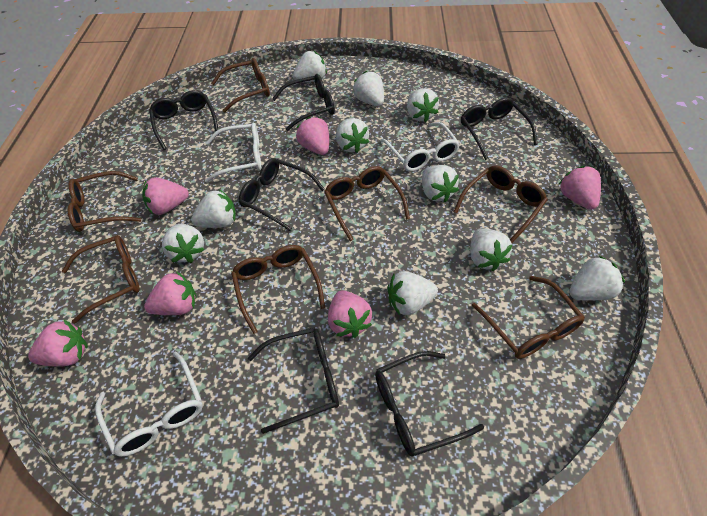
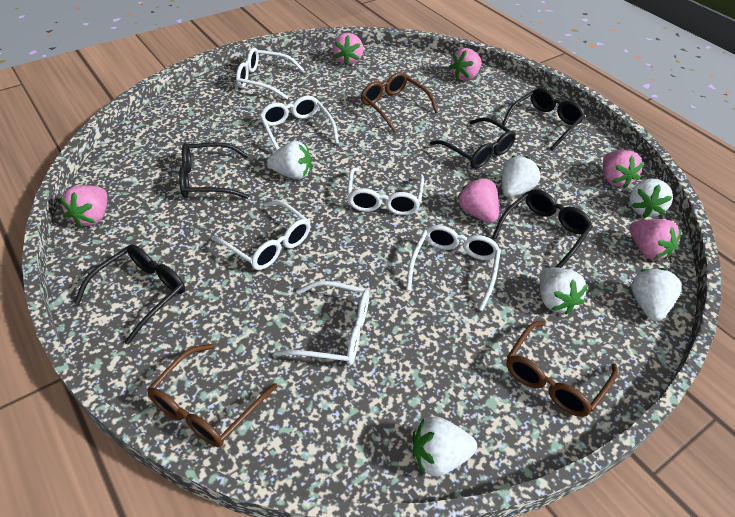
black glasses: 6 -> 5
brown glasses: 7 -> 3
white glasses: 3 -> 6
white strawberry: 10 -> 6

